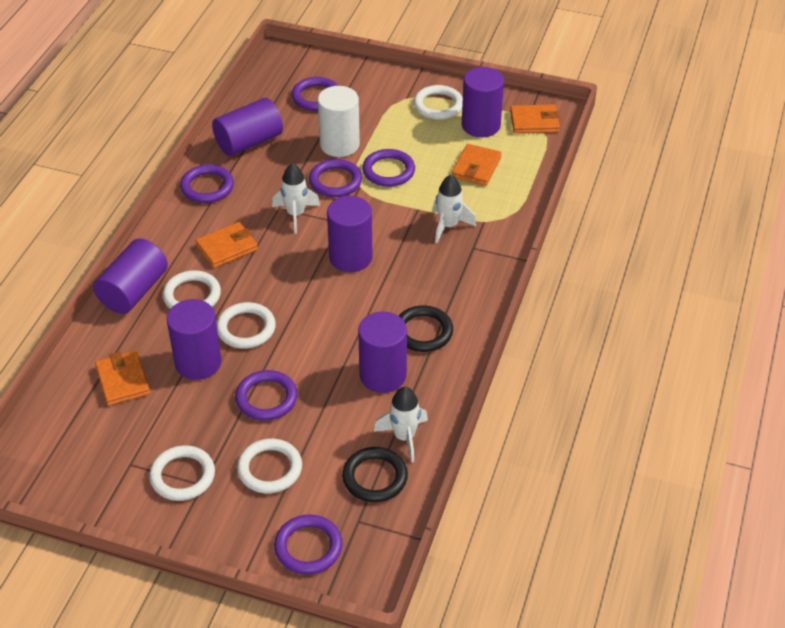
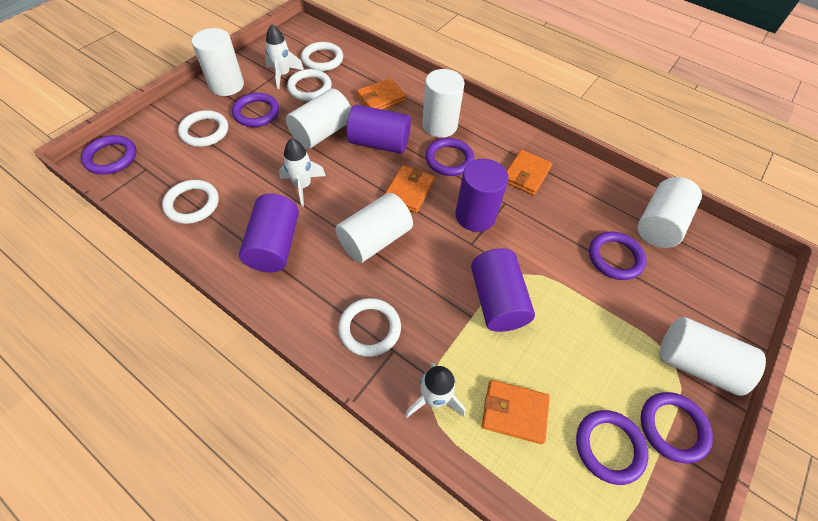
black ring: 2 -> 0
purple cylinder: 6 -> 4
white cylinder: 1 -> 6

